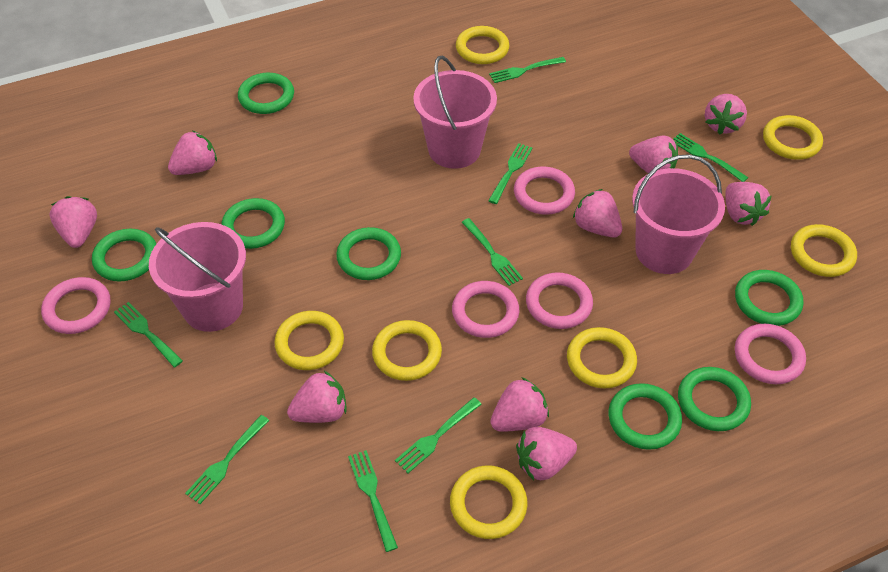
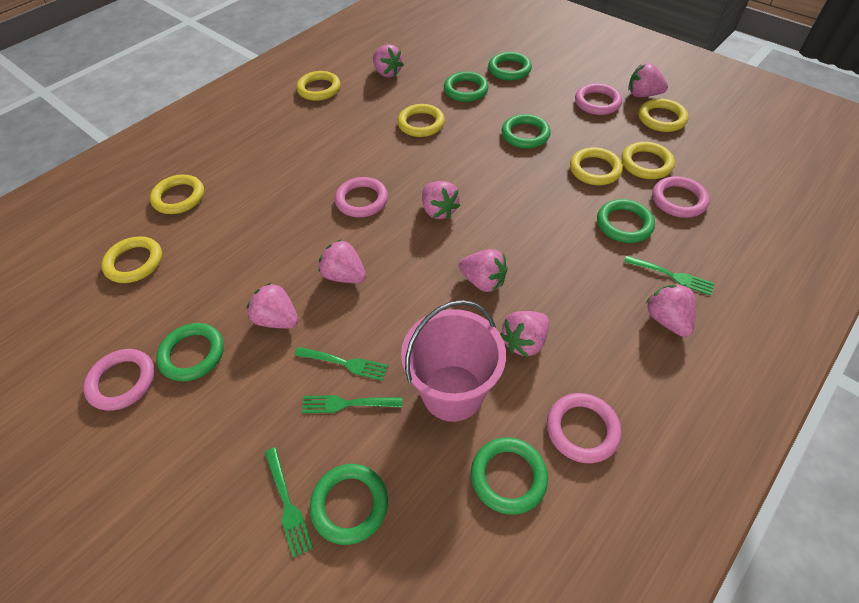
green fork: 8 -> 4
pink bucket: 3 -> 1
pink strawberry: 9 -> 8

